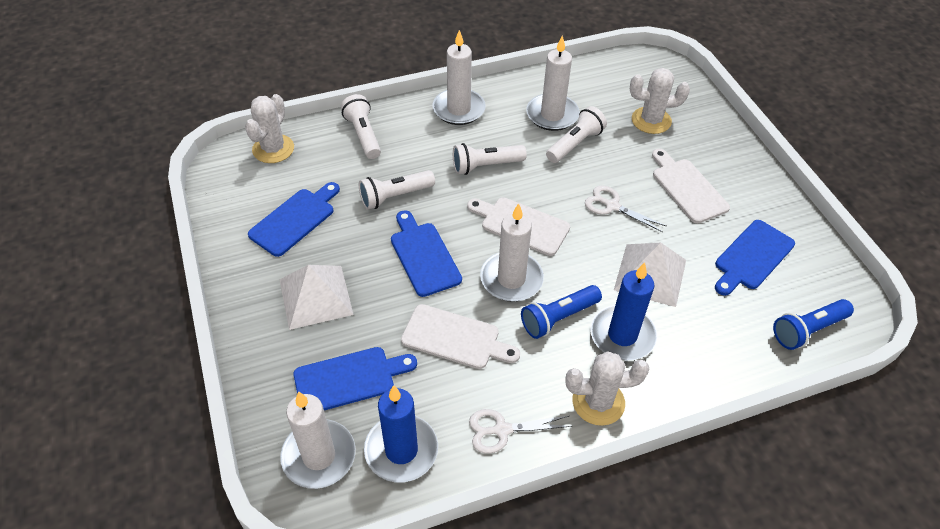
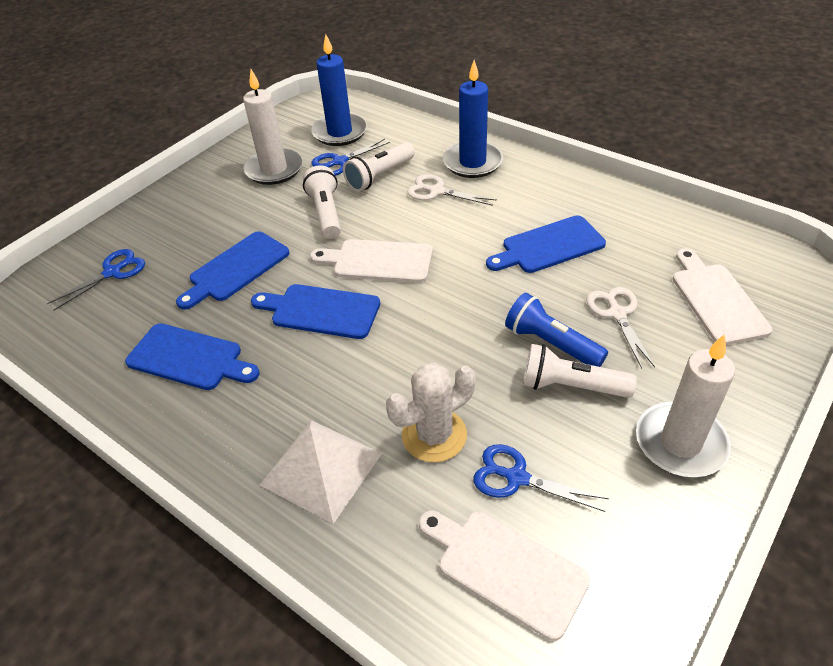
blue flashlight: 2 -> 1
blue scissors: 0 -> 3
white cactus: 3 -> 1
white candle: 4 -> 2
white flashlight: 4 -> 3
white pyramid: 2 -> 1

